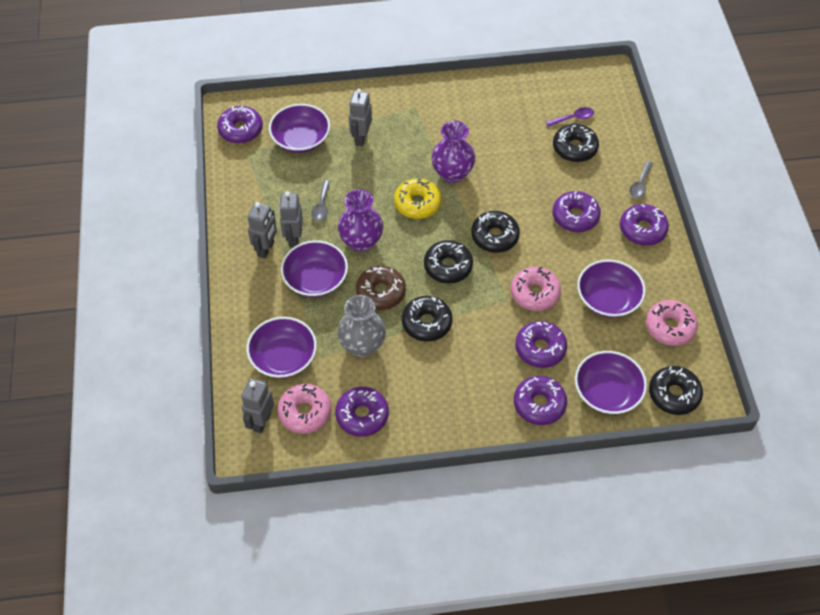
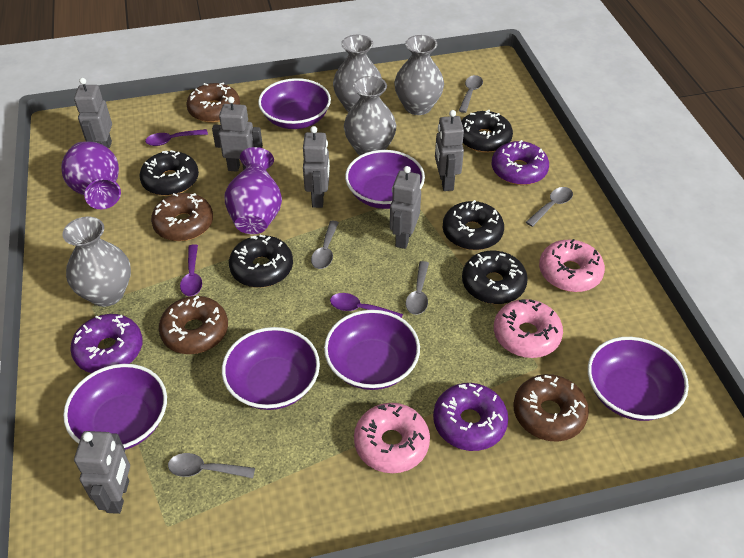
brown donut: 1 -> 4
grey robot: 4 -> 6
grey spoon: 2 -> 5
grey vase: 1 -> 4
purple bowl: 5 -> 6
purple donut: 6 -> 3
purple spoon: 1 -> 3
yellow donut: 1 -> 0

